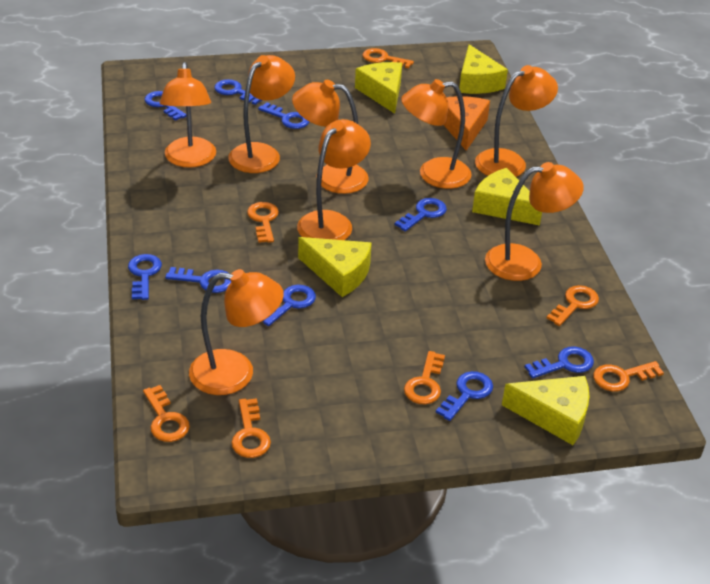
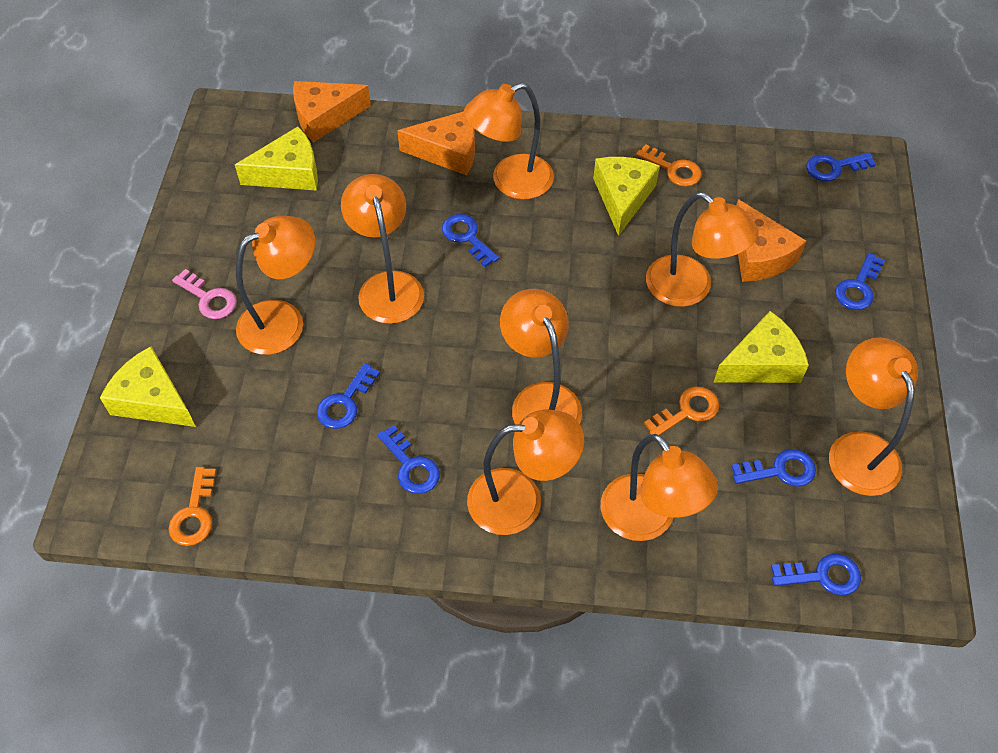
blue key: 9 -> 7
orange cheese: 1 -> 3
orange key: 7 -> 3
pink key: 0 -> 1
yellow cheese: 5 -> 4

